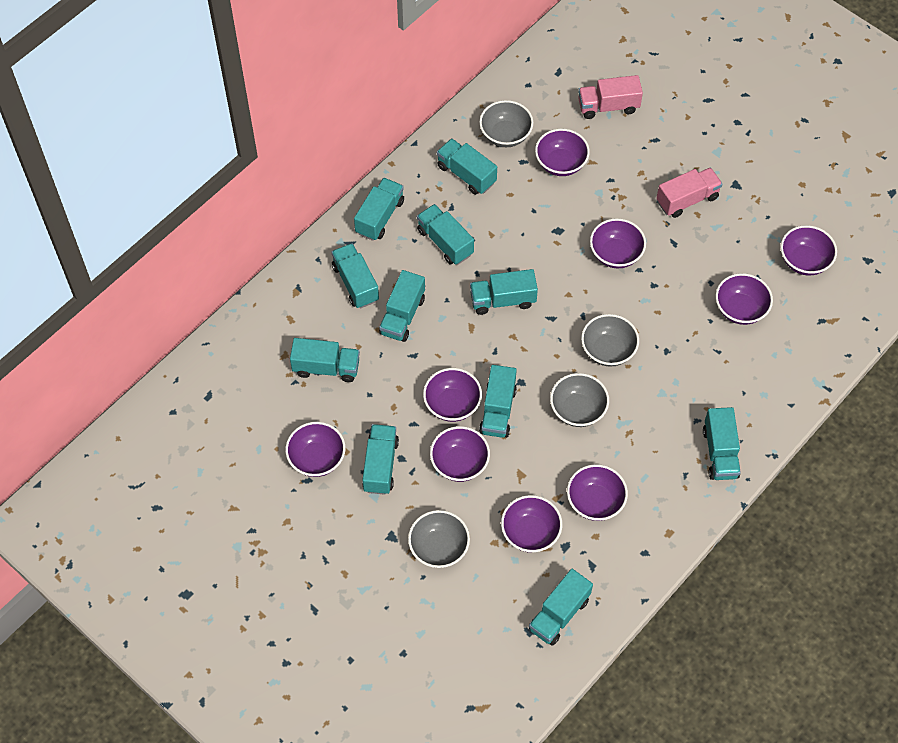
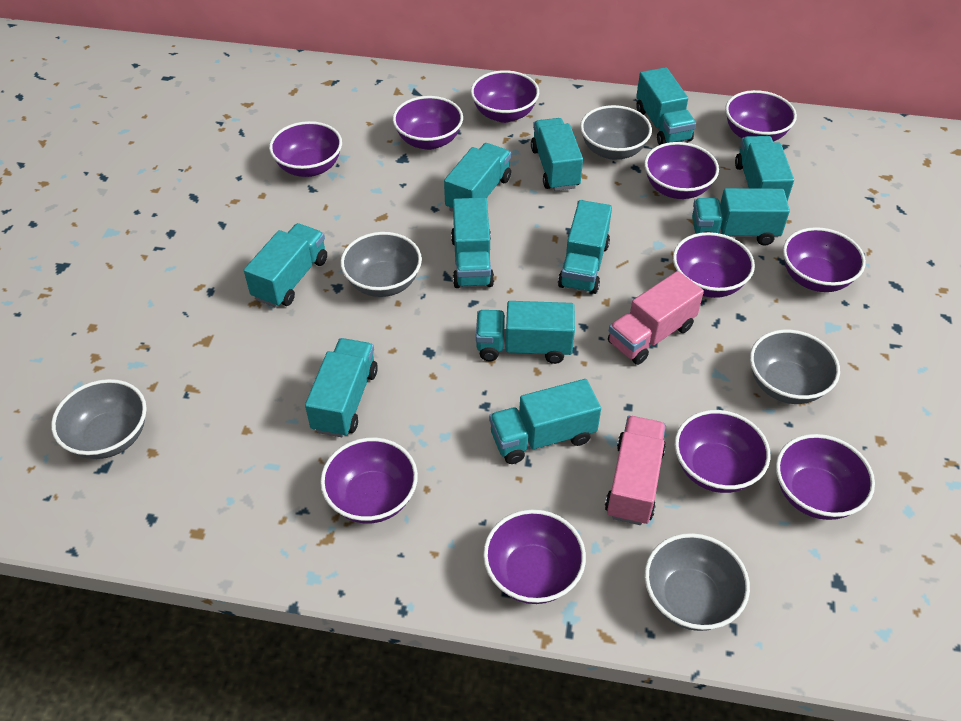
grey bowl: 4 -> 5
purple bowl: 9 -> 11

